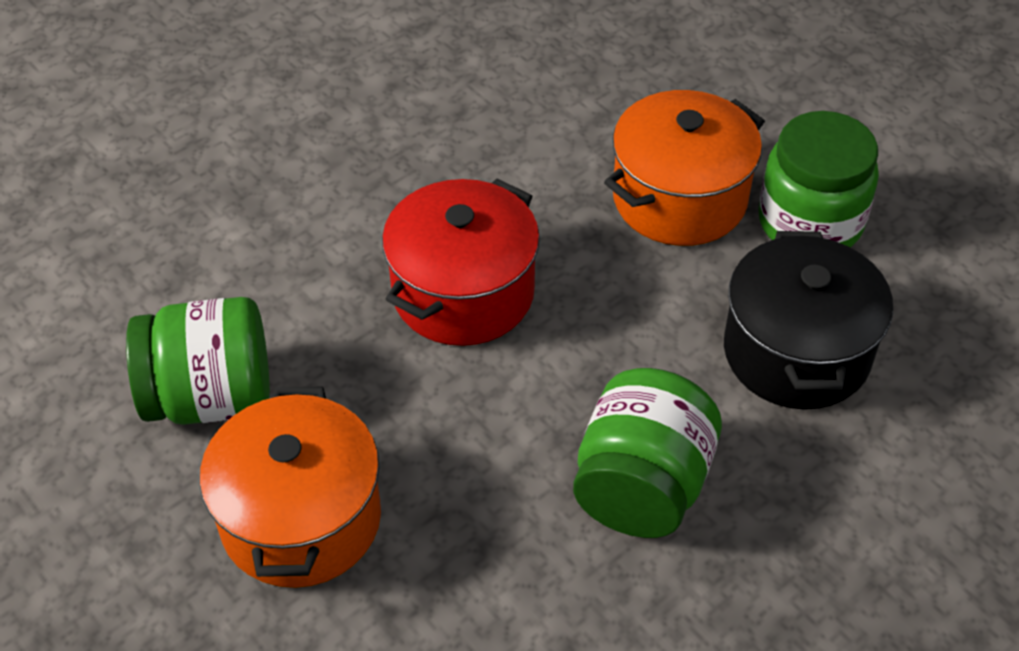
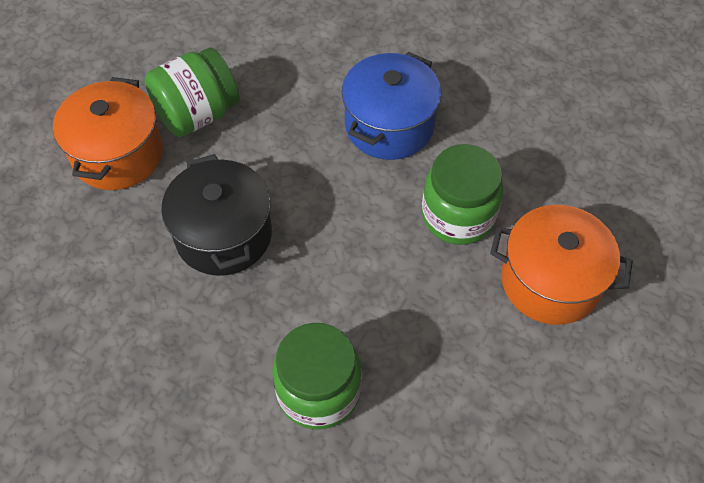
blue pot: 0 -> 1
red pot: 1 -> 0

